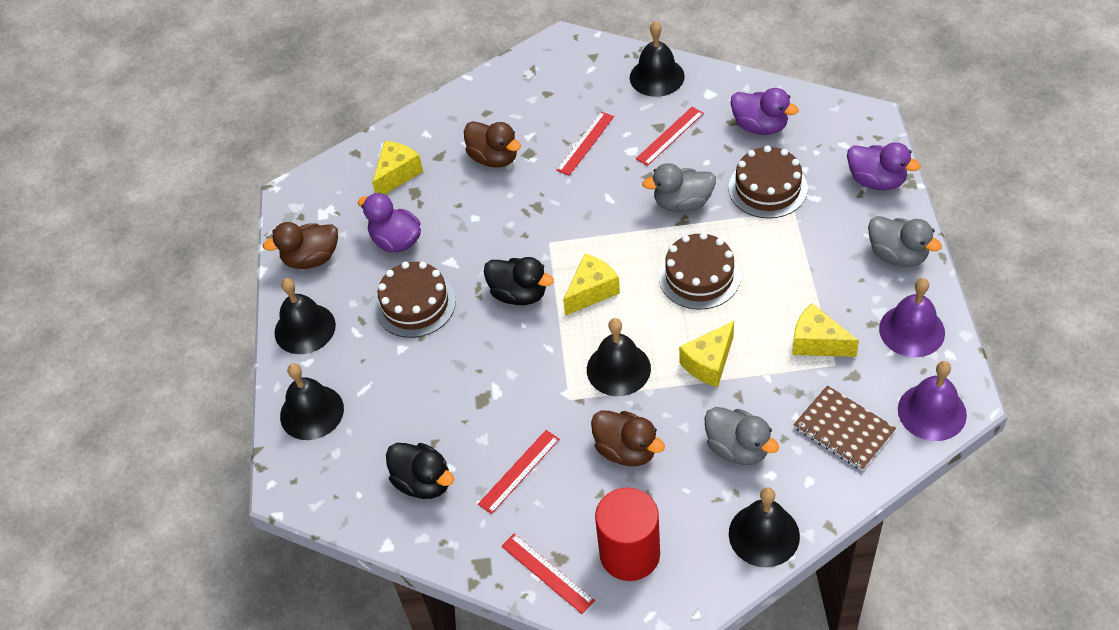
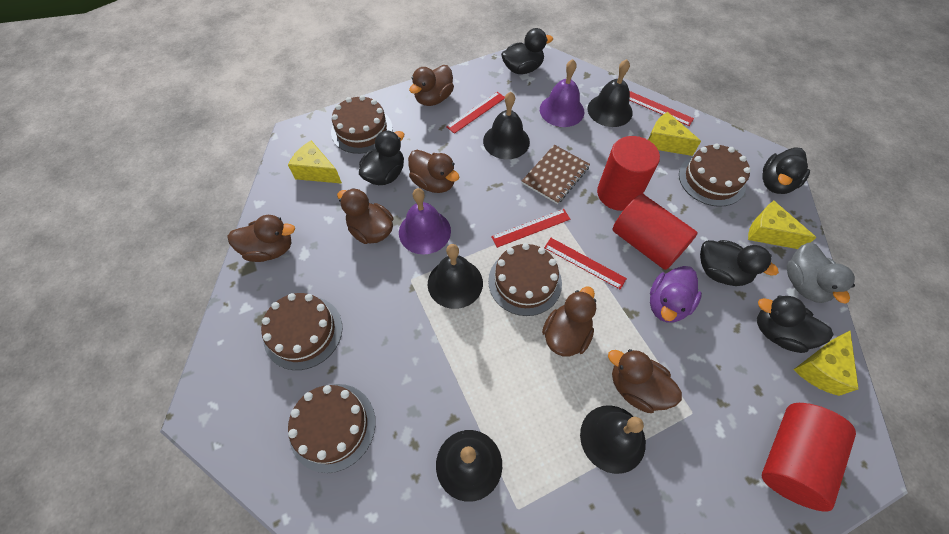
black duck: 2 -> 5
brown cake: 3 -> 5
brown duck: 3 -> 6
grey duck: 3 -> 1
purple duck: 3 -> 1
red cylinder: 1 -> 3

